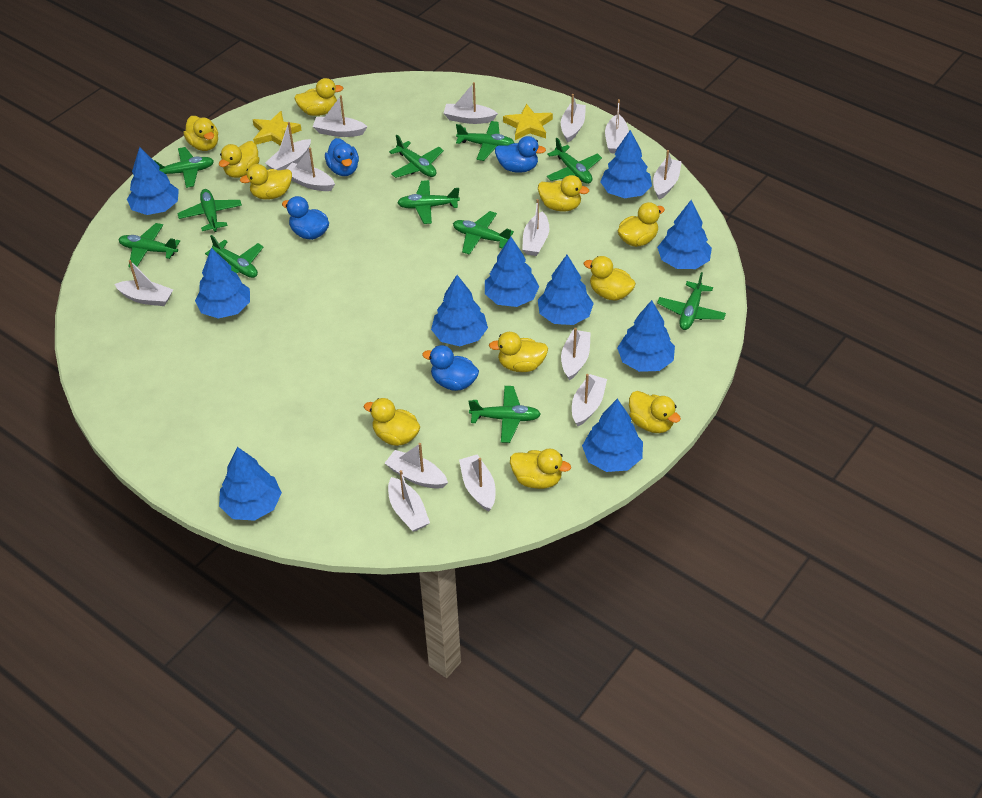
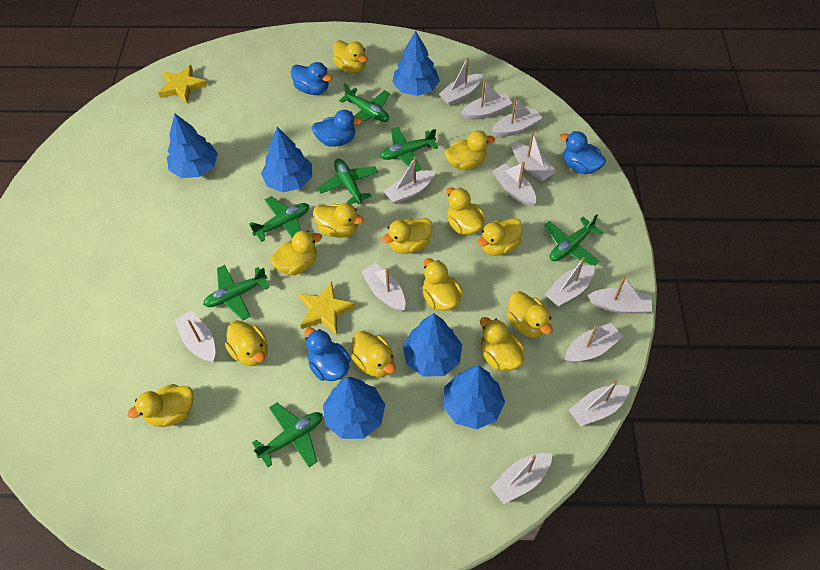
blue tree: 10 -> 6
green plane: 11 -> 7
white boat: 14 -> 13
yellow duck: 11 -> 13

